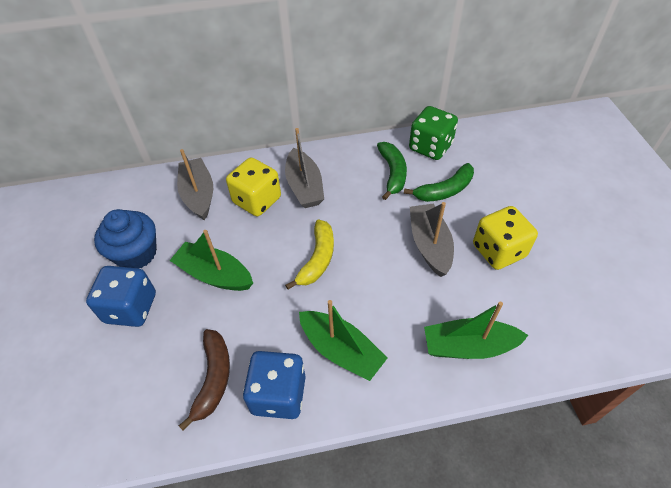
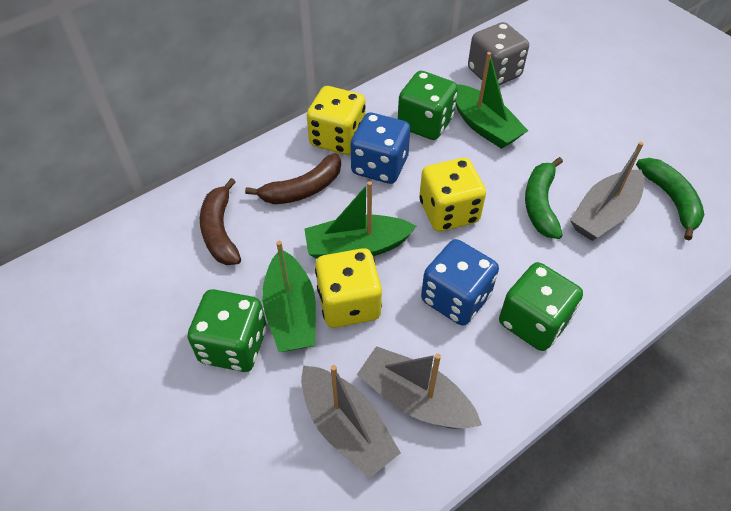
blue cupcake: 1 -> 0
brown banana: 1 -> 2
green dice: 1 -> 3
grey dice: 0 -> 1
yellow banana: 1 -> 0
yellow dice: 2 -> 3

